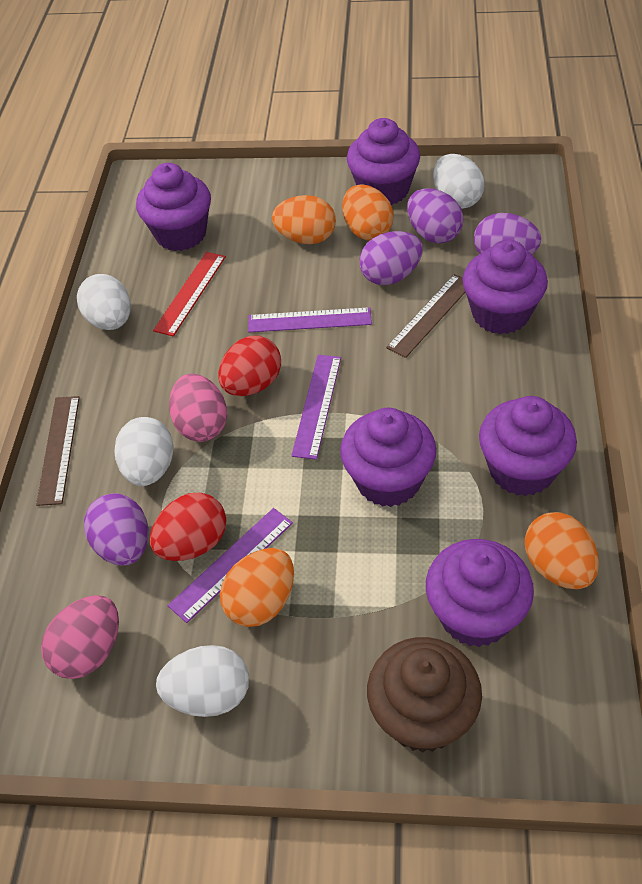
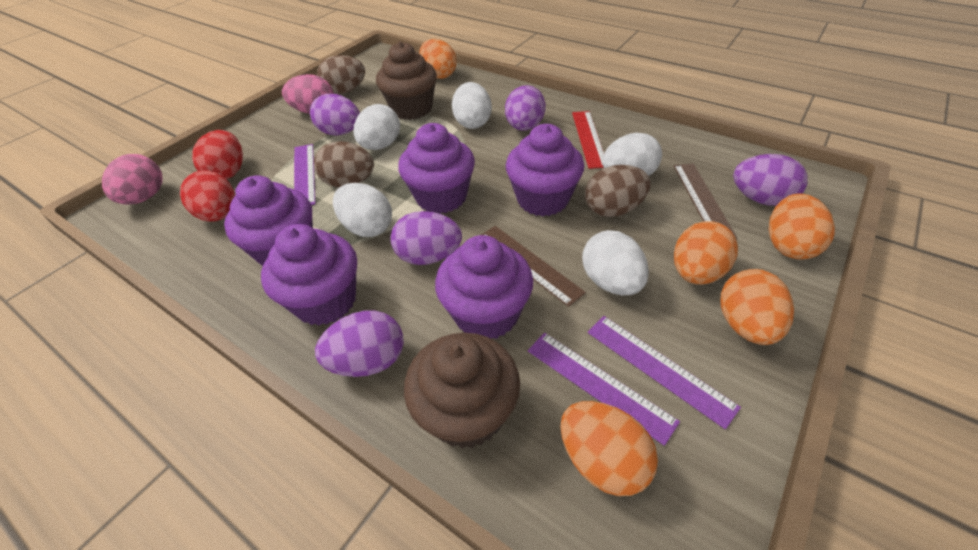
brown cupcake: 1 -> 2
brown egg: 0 -> 3
orange egg: 4 -> 5
purple cupcake: 6 -> 5
purple egg: 4 -> 5
white egg: 4 -> 5

